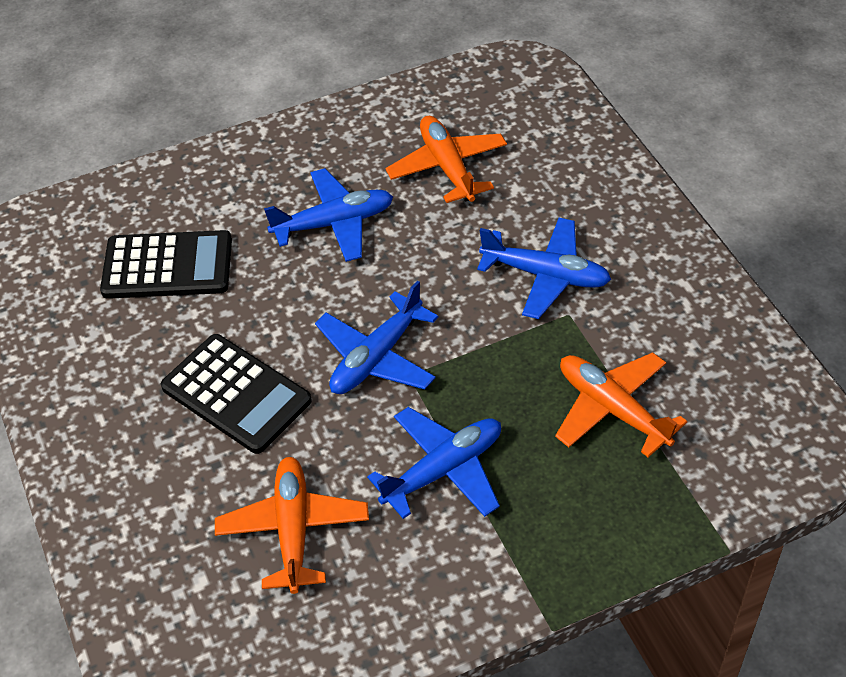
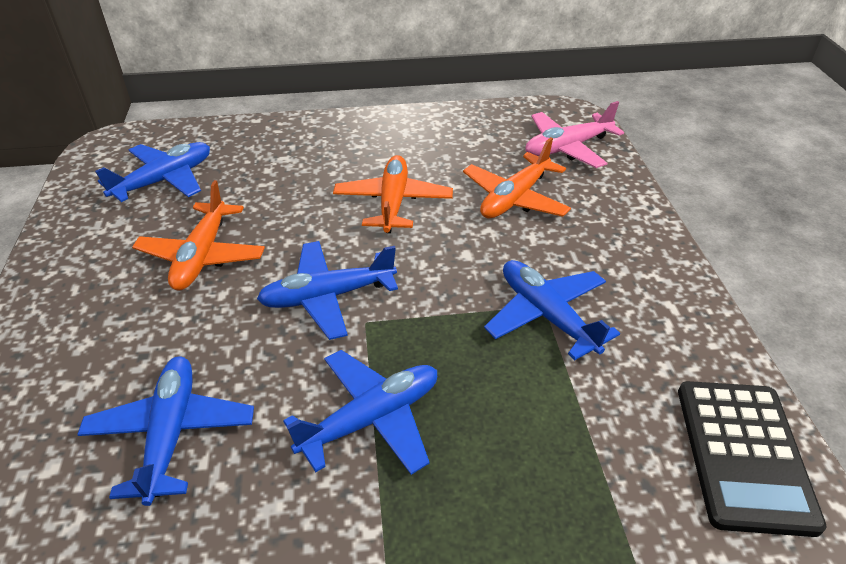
black calculator: 2 -> 1
blue plane: 4 -> 5
pink plane: 0 -> 1

